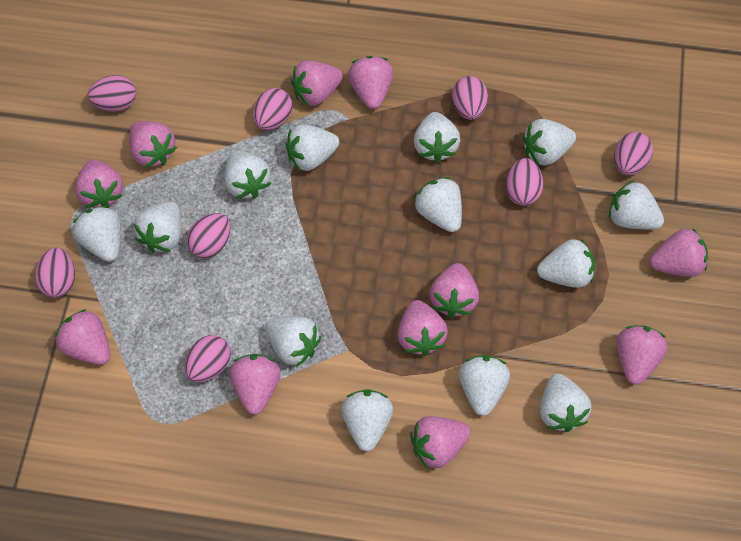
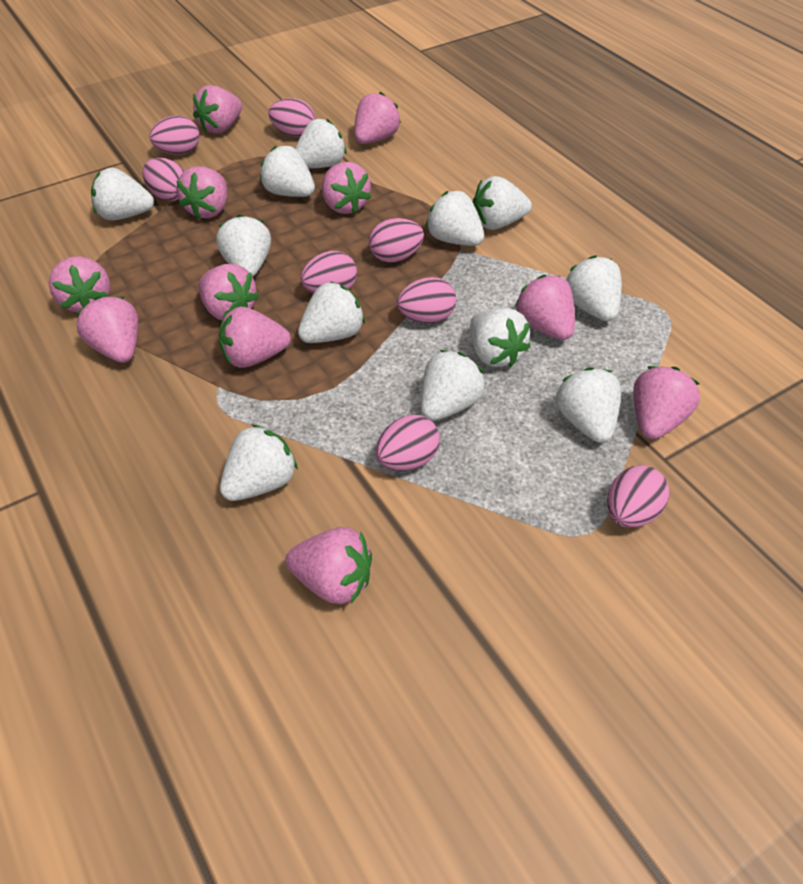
white strawberry: 13 -> 12

